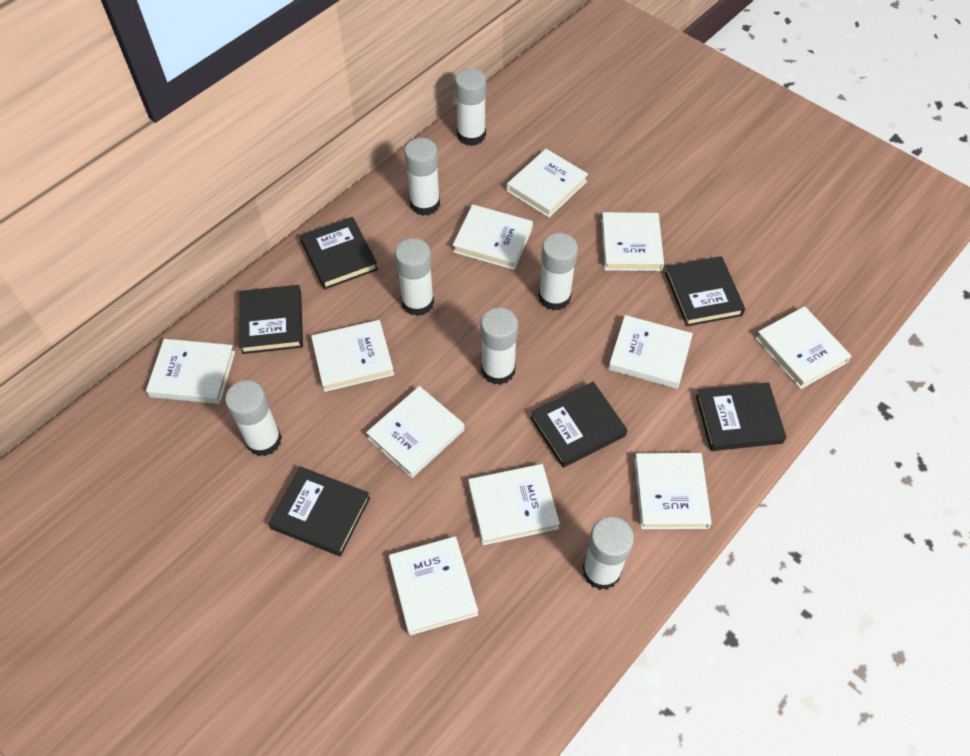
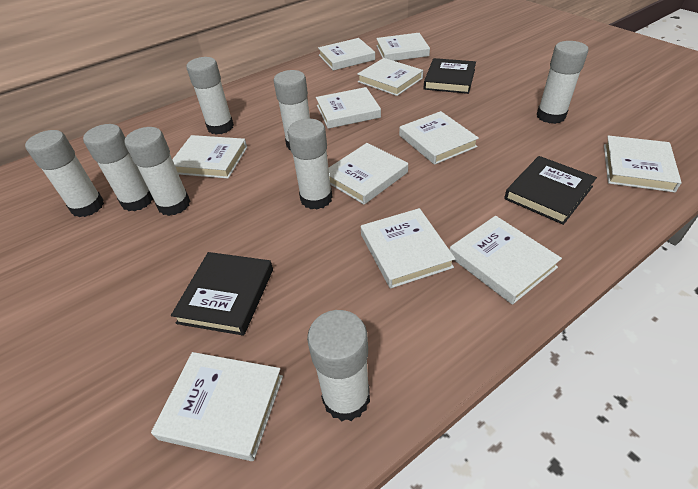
black book: 6 -> 3
white glue stick: 7 -> 8

